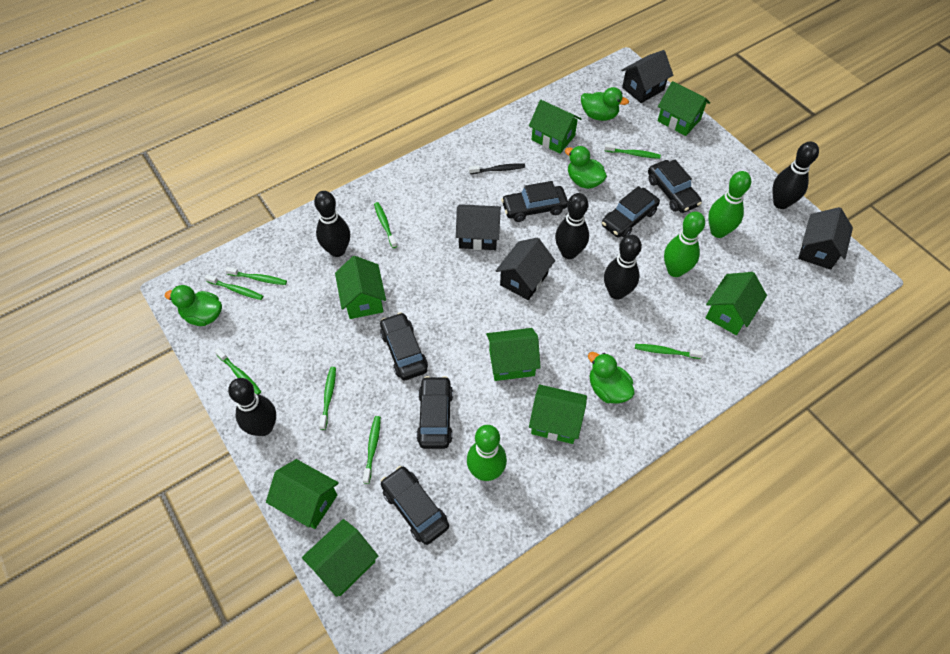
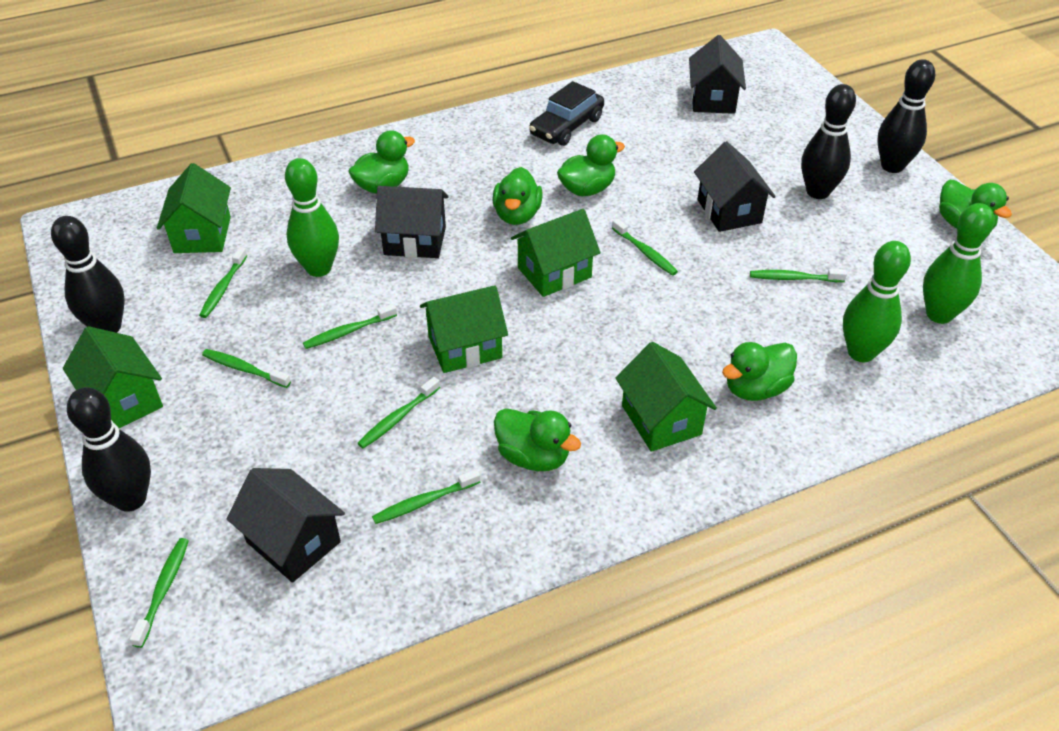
black bowling pin: 5 -> 4
black car: 6 -> 1
black toothbrush: 1 -> 0
green duck: 4 -> 6
green house: 8 -> 5

